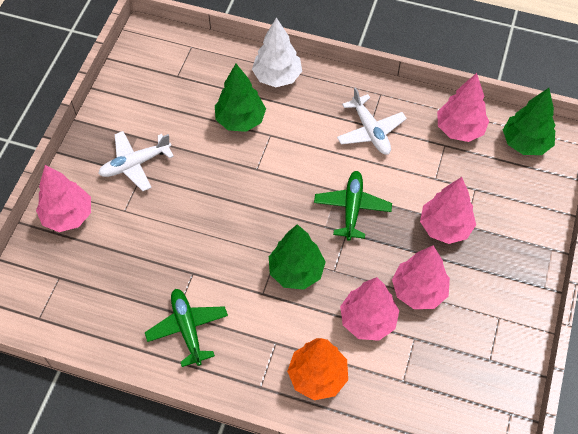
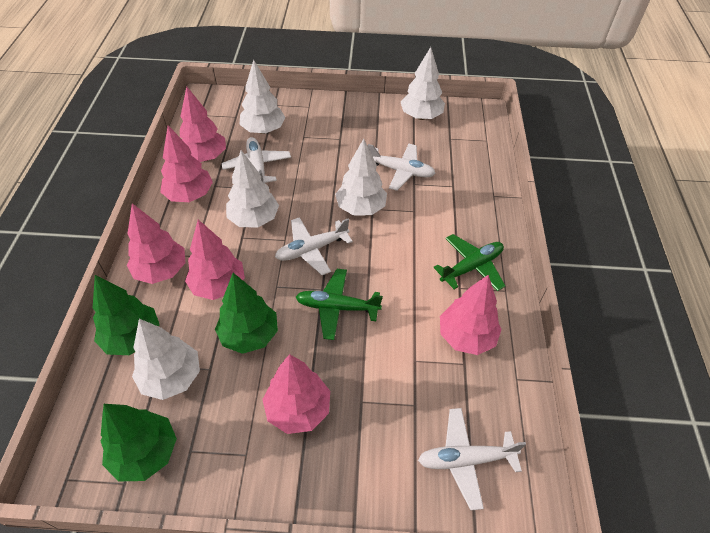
orange tree: 1 -> 0
pink tree: 5 -> 6
white plane: 2 -> 4
white tree: 1 -> 5

